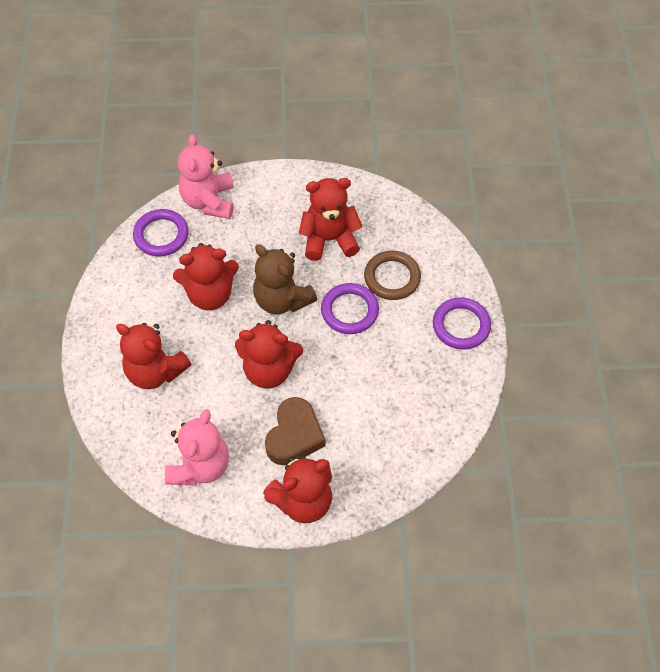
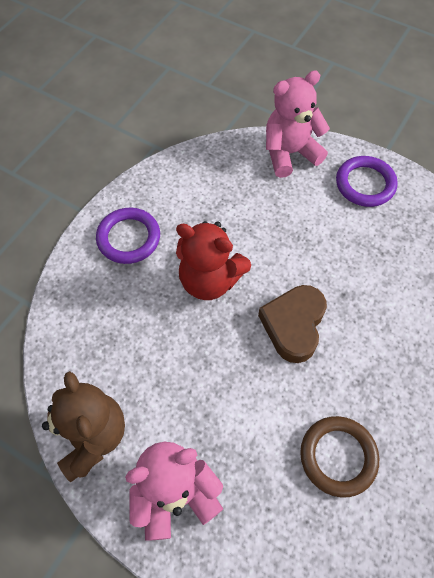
purple ring: 3 -> 2
red teddy bear: 5 -> 1

